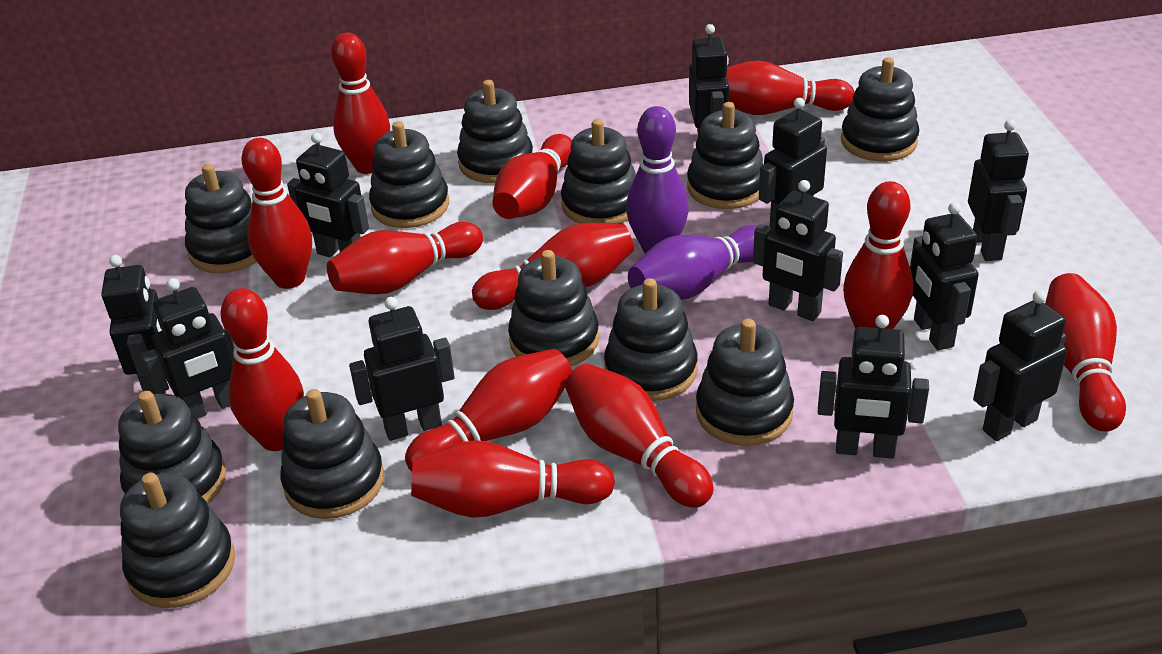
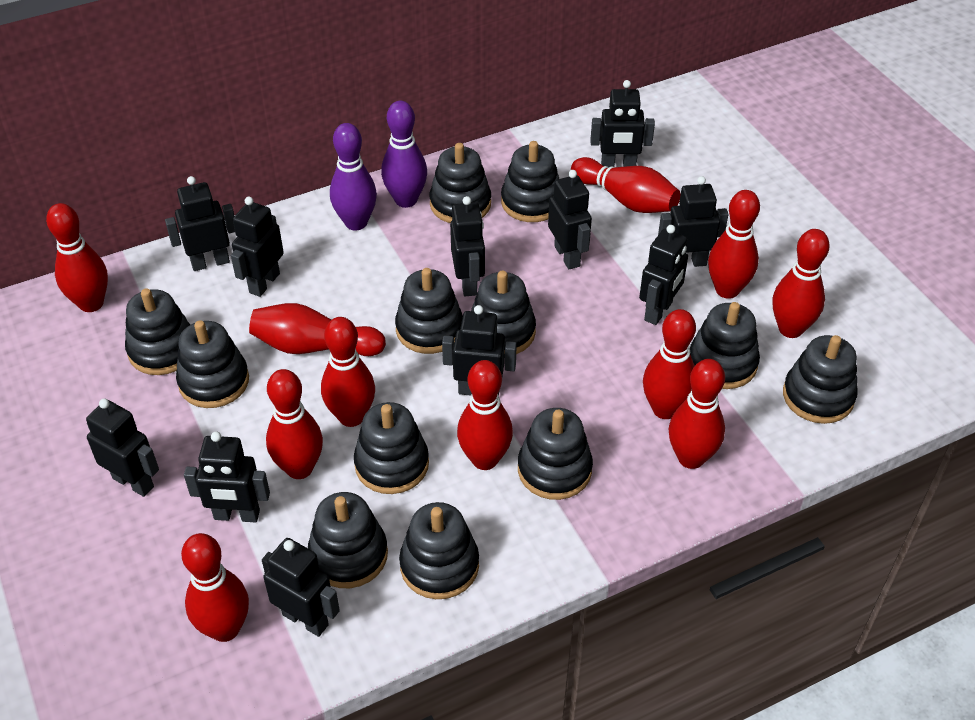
red bowling pin: 12 -> 11

